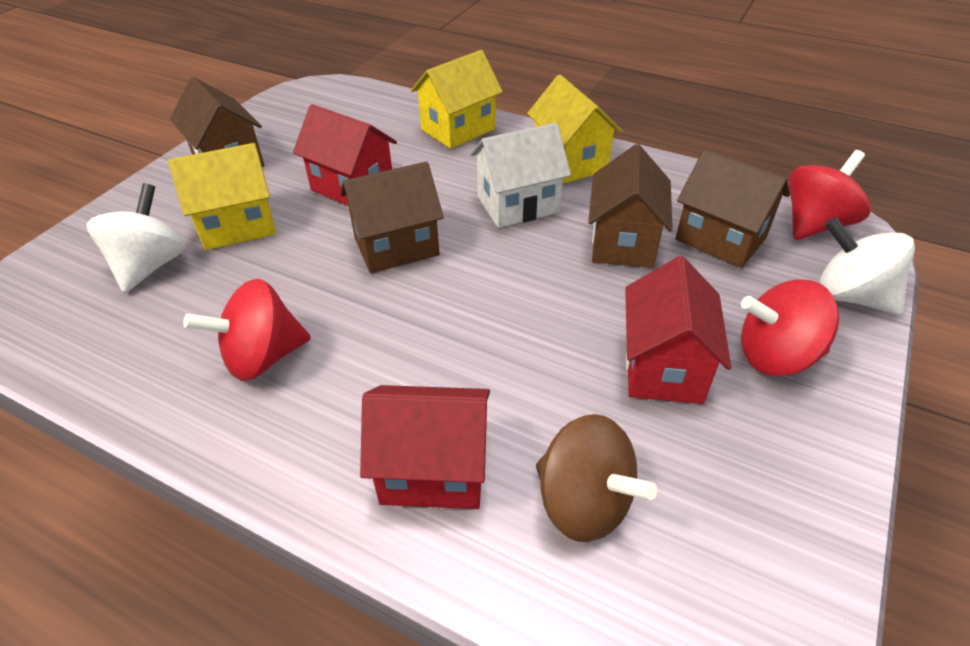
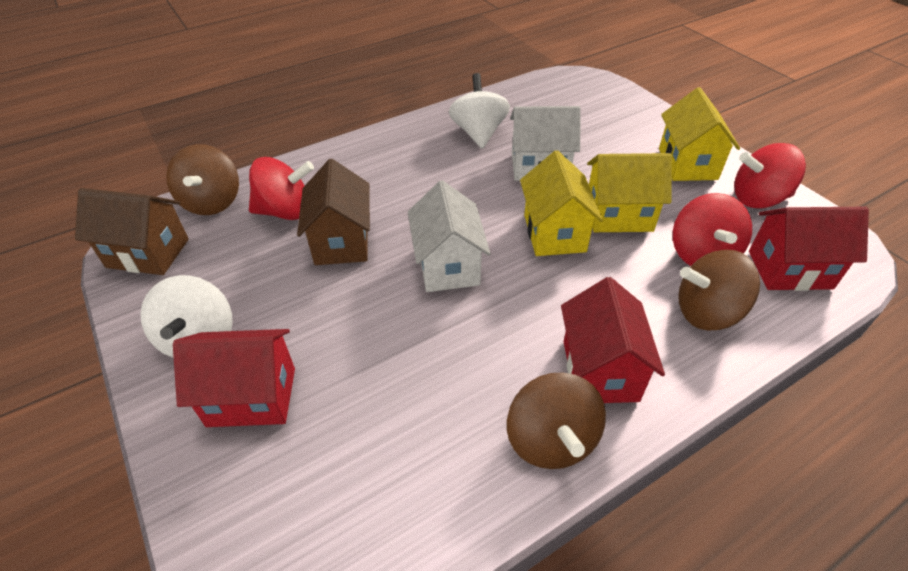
brown house: 4 -> 2
brown spinning top: 1 -> 3
white house: 1 -> 2

